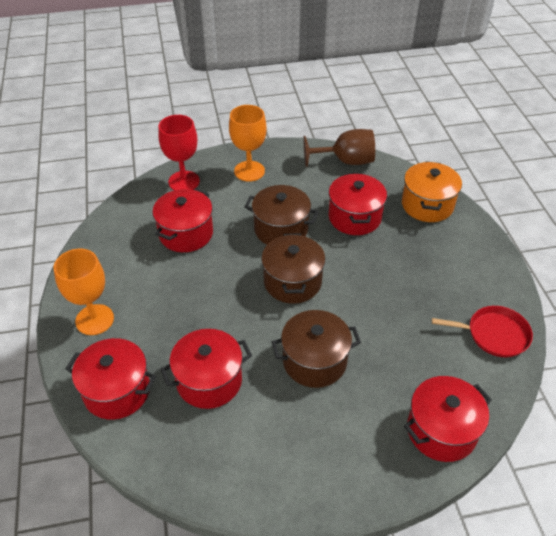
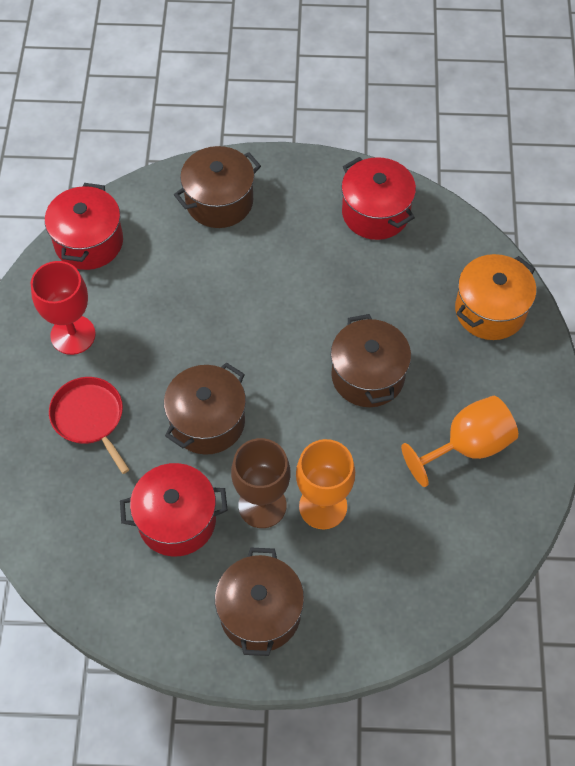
brown pot: 3 -> 4
red pot: 5 -> 3

